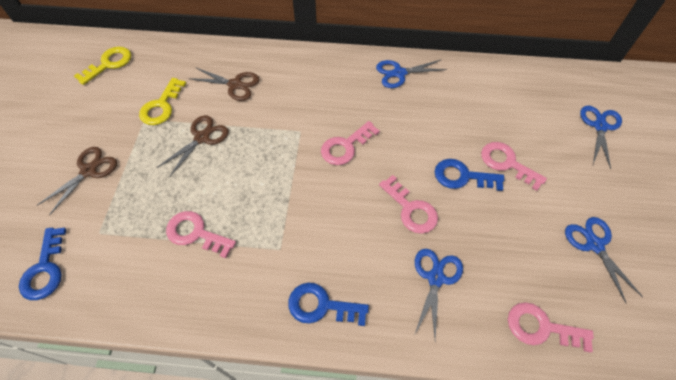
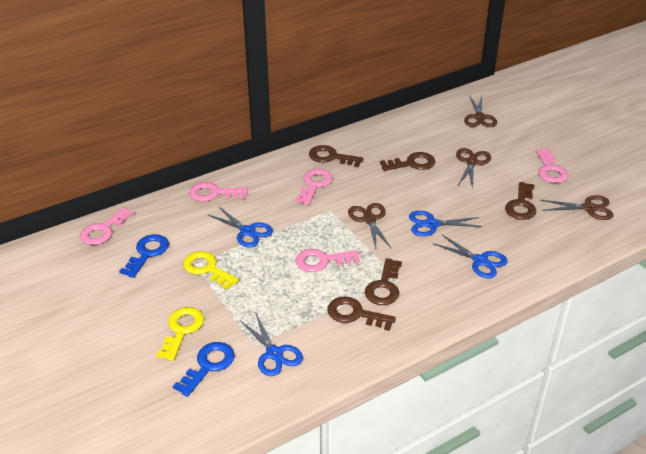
blue key: 3 -> 2
brown key: 0 -> 5
brown scissors: 3 -> 4

